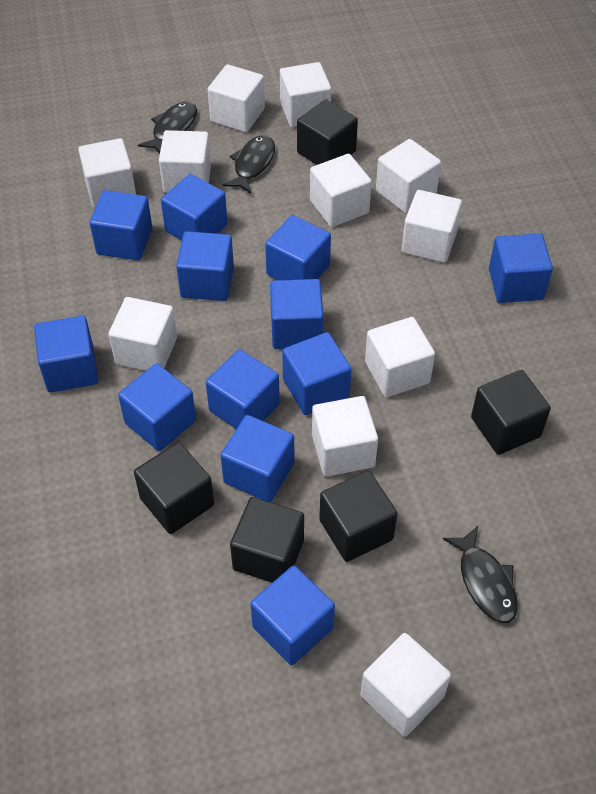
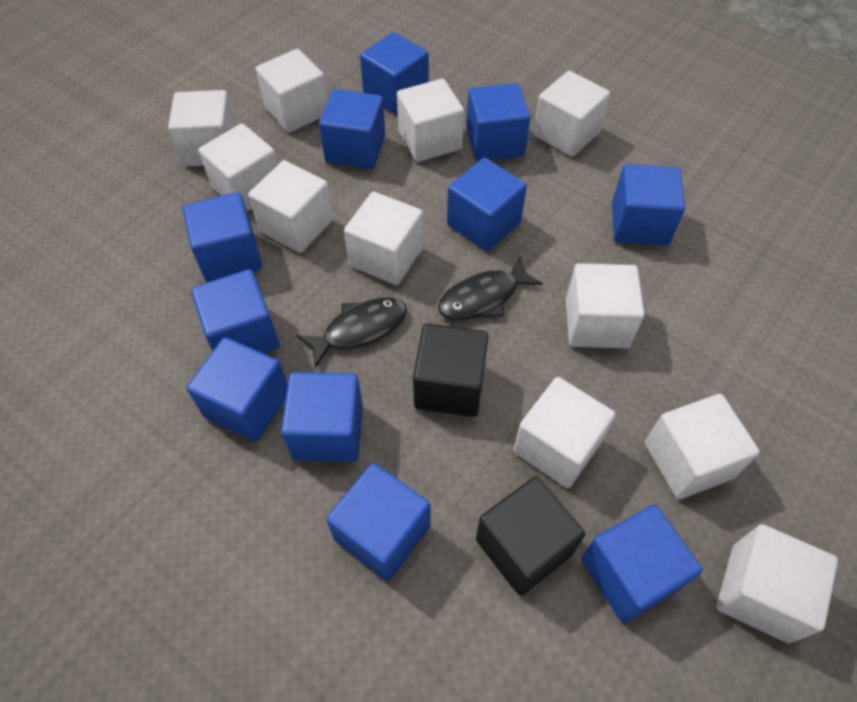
black cube: 5 -> 2
black fish: 3 -> 2
blue cube: 12 -> 11

